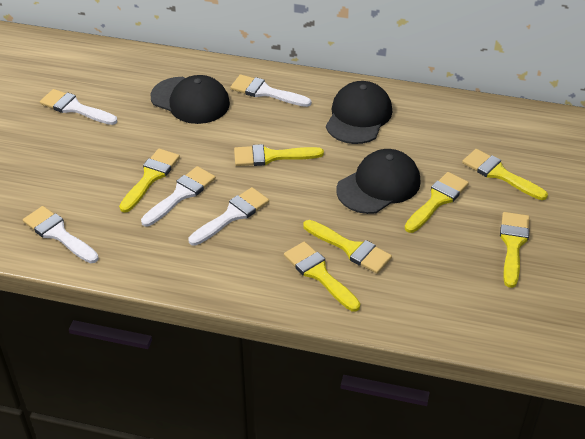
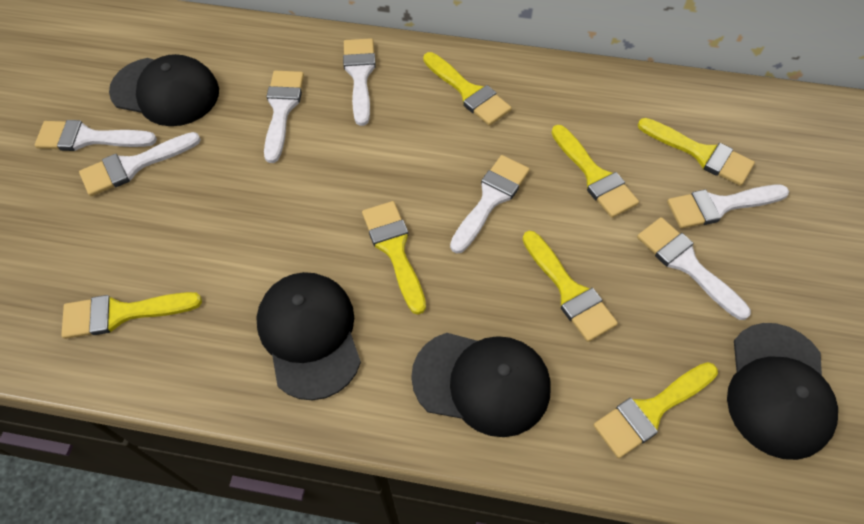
black cap: 3 -> 4
white brush: 5 -> 7

